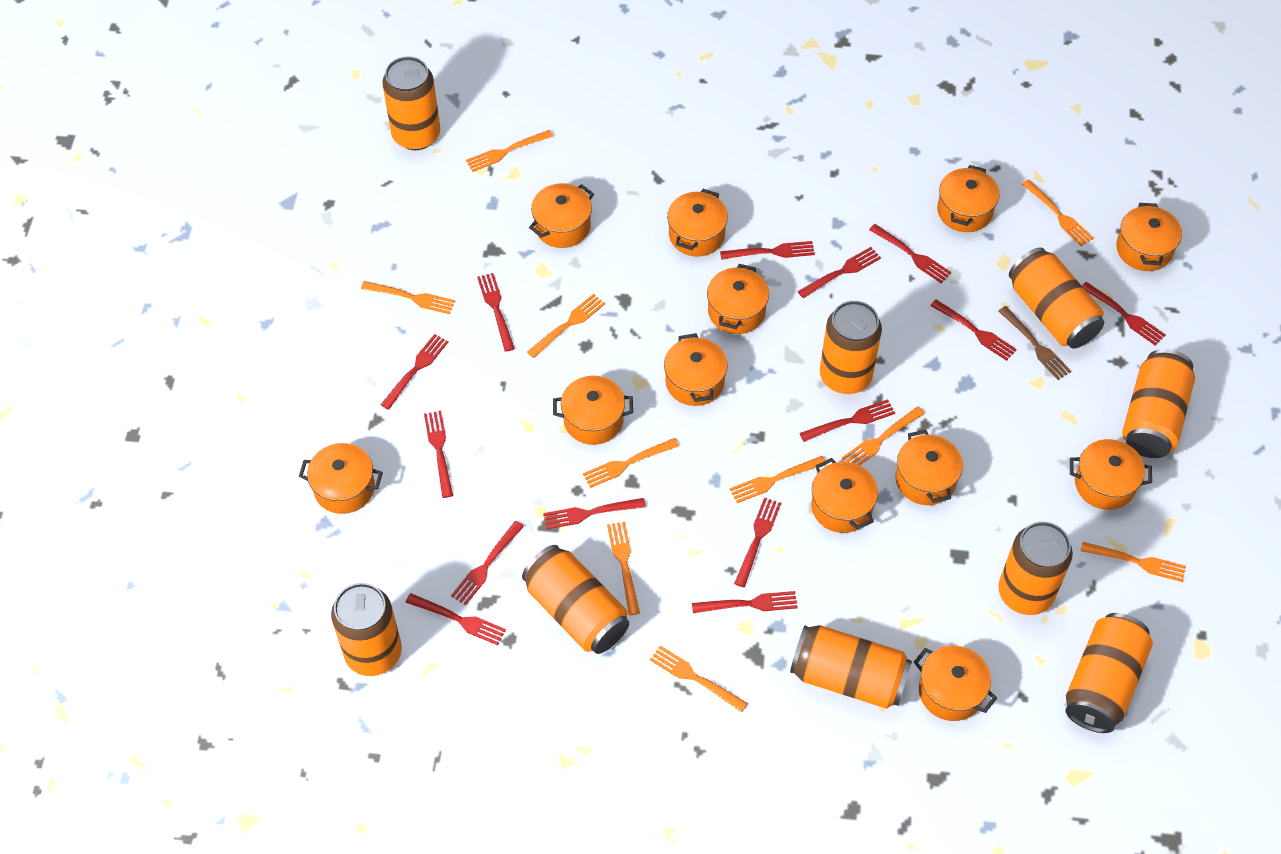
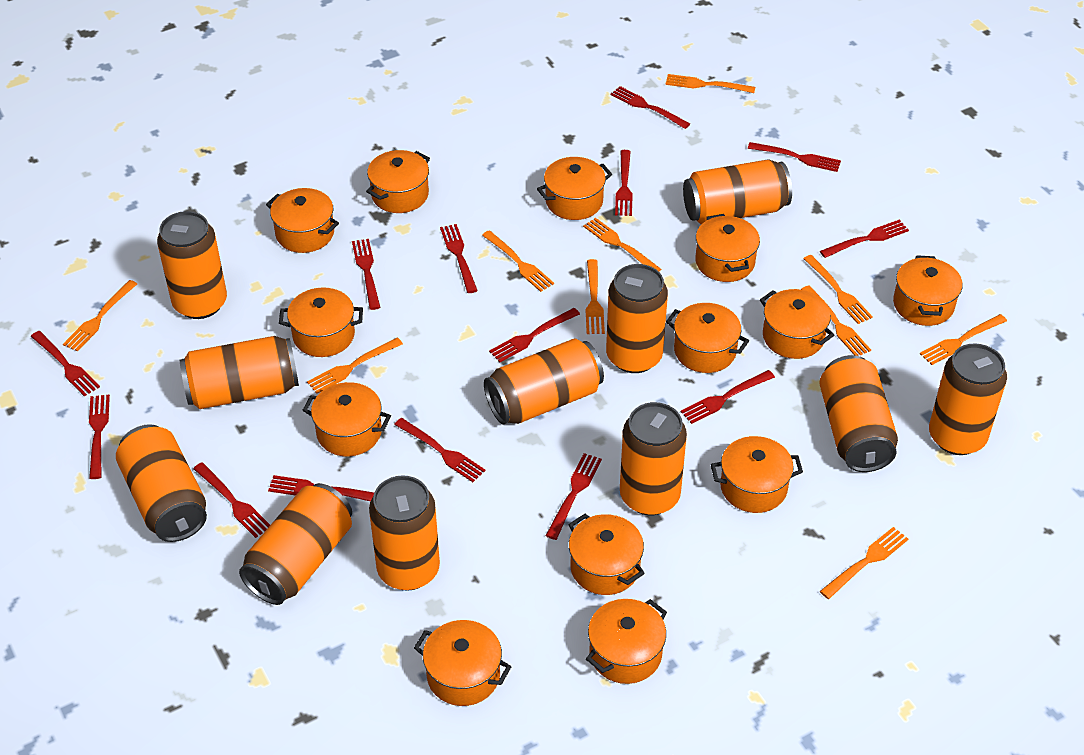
brown fork: 1 -> 0
orange can: 9 -> 11
orange pot: 12 -> 13

